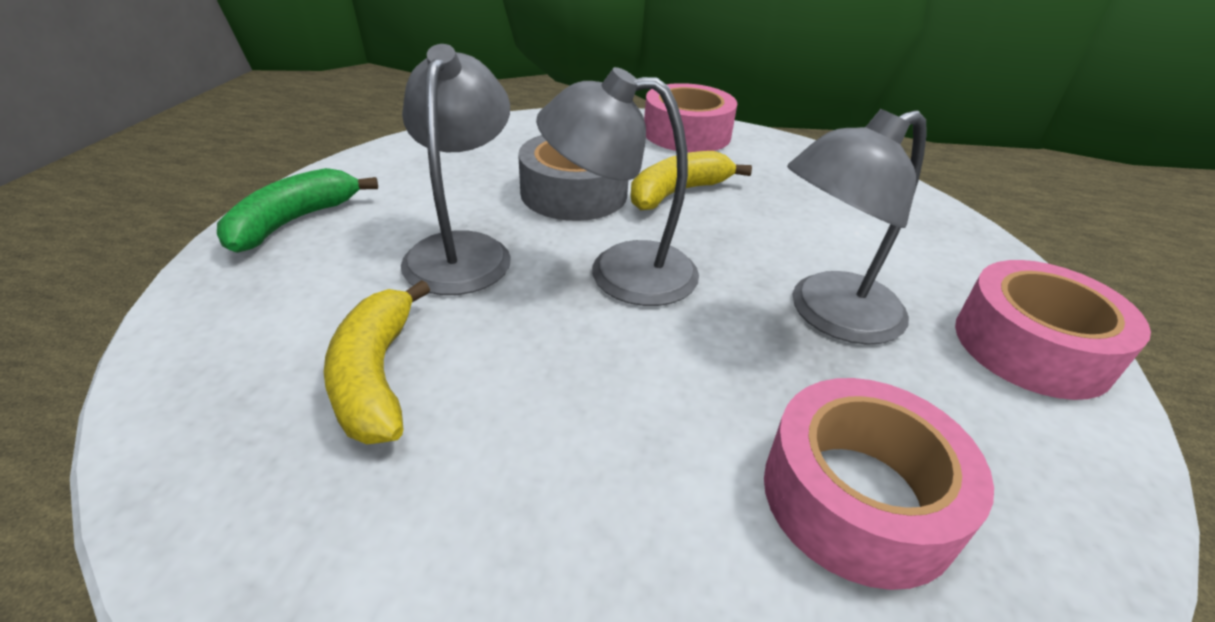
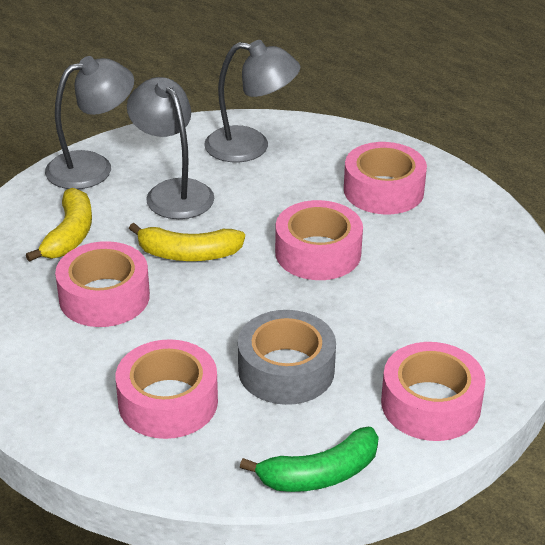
pink tape: 3 -> 5

